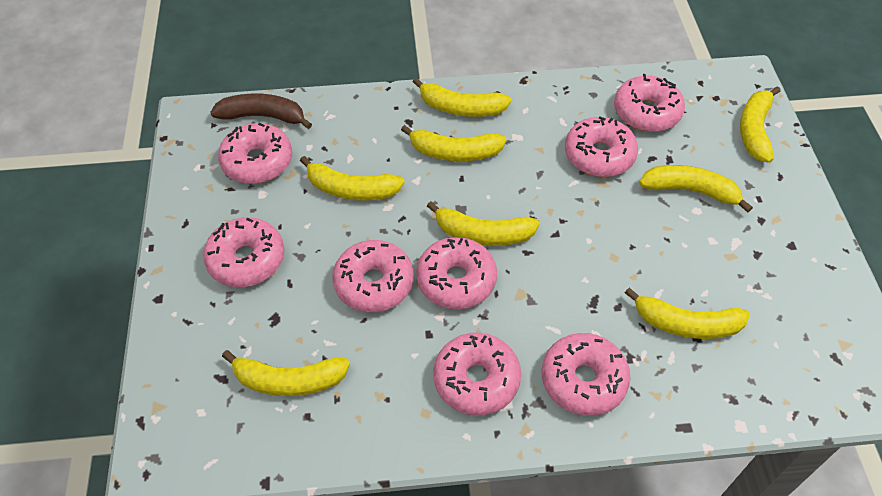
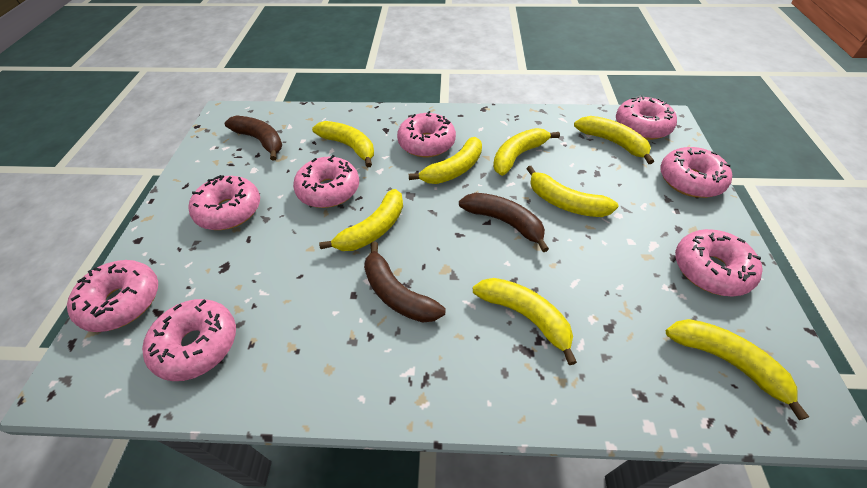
brown banana: 1 -> 3

